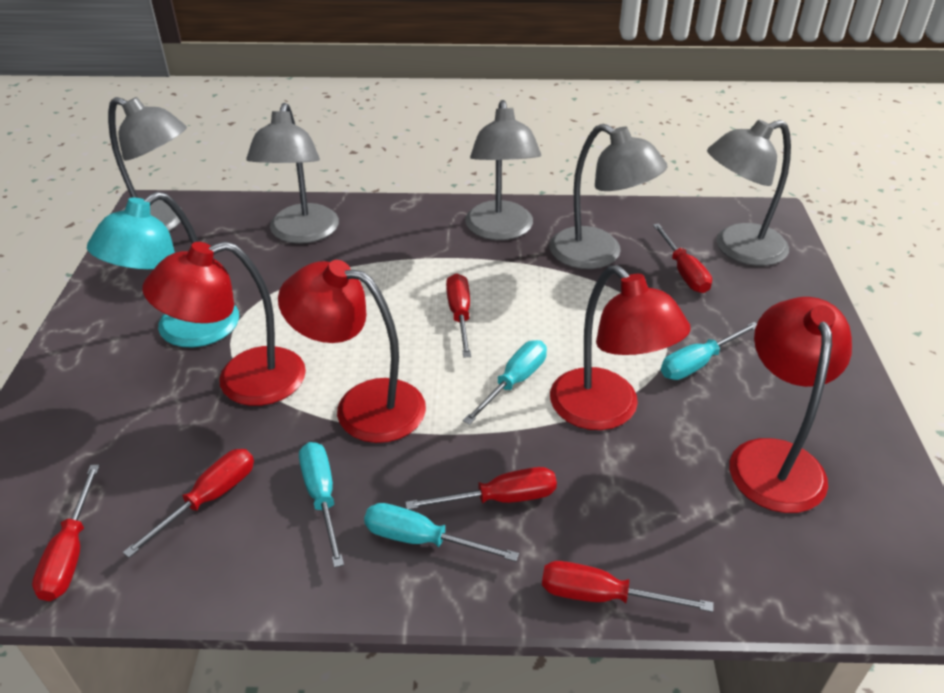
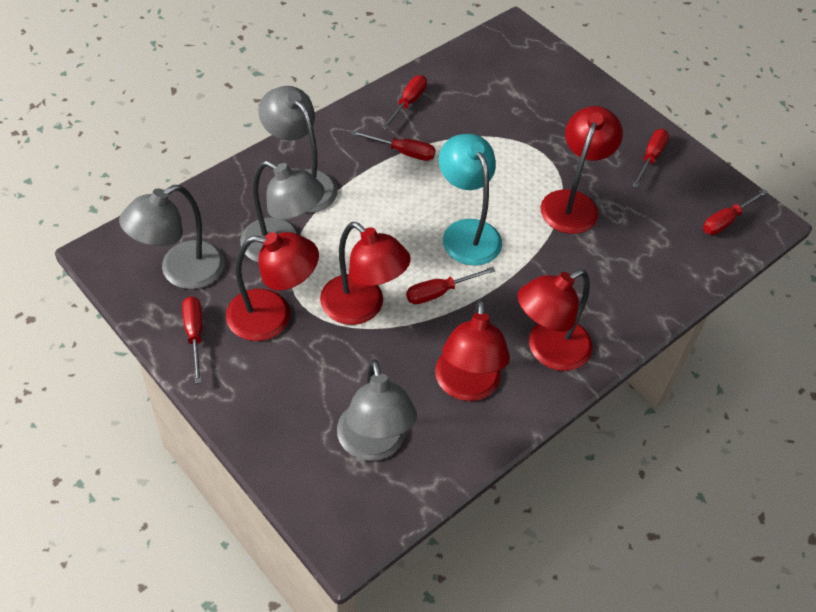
grey lamp: 5 -> 4
red lamp: 4 -> 5
turquoise screwdriver: 4 -> 0

